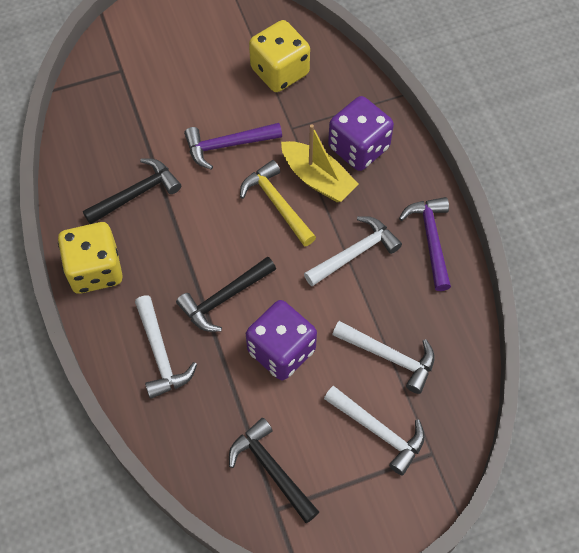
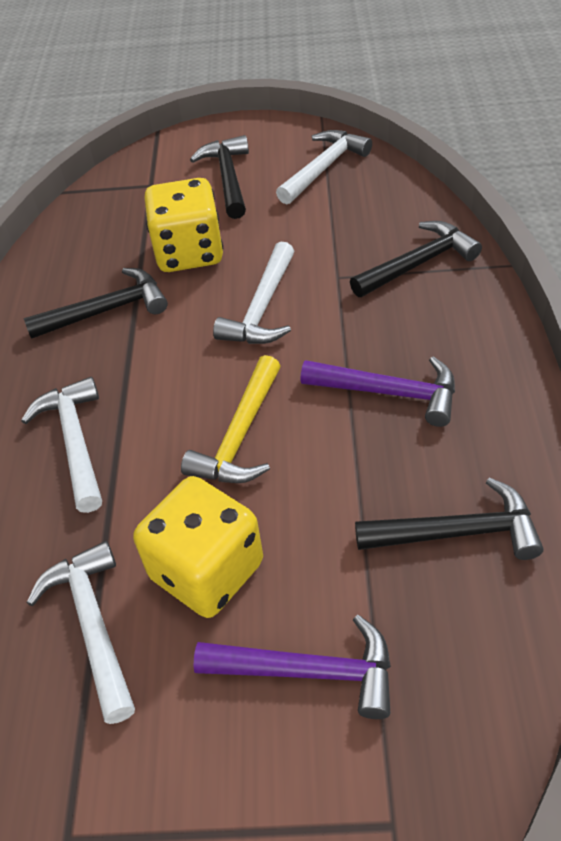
black hammer: 3 -> 4
purple dice: 2 -> 0
yellow boat: 1 -> 0

